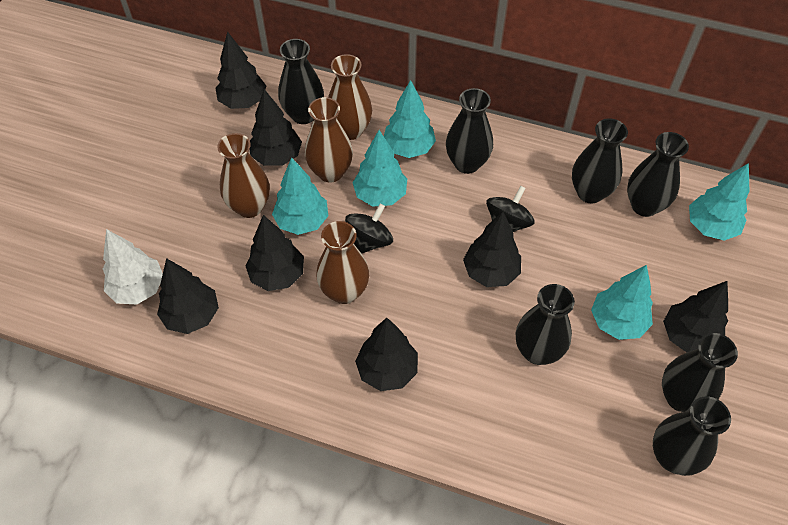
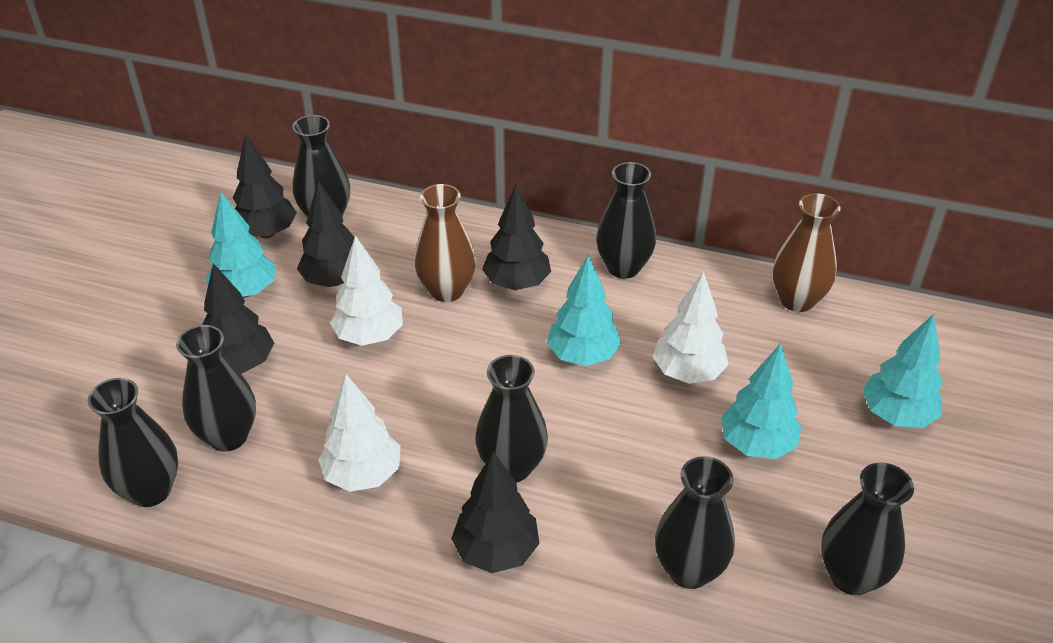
black spinning top: 2 -> 0
black tree: 7 -> 5
brown vase: 4 -> 2
turquoise tree: 5 -> 4
white tree: 1 -> 3

